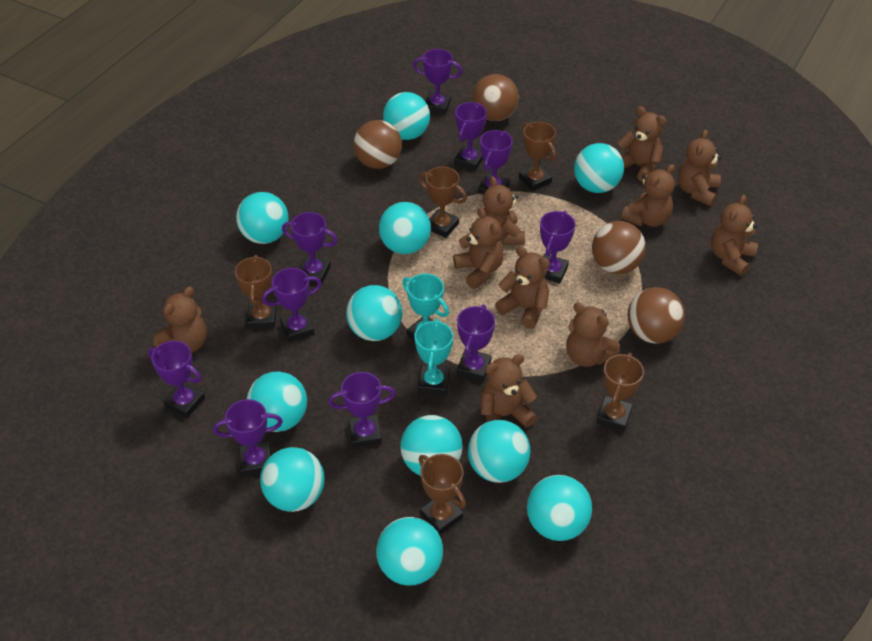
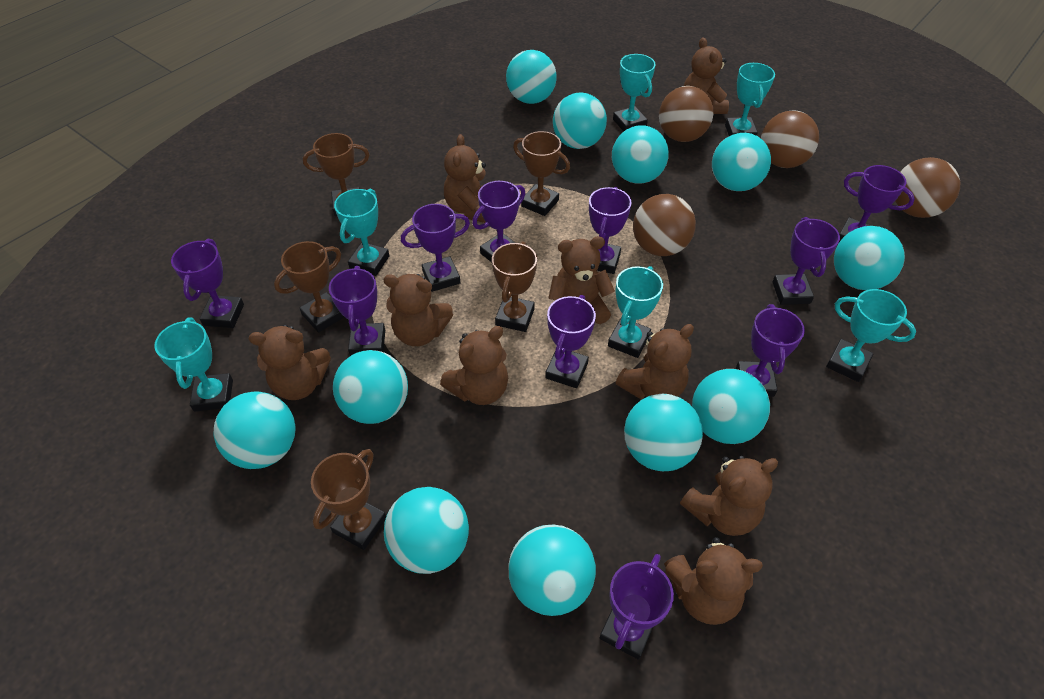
brown teddy bear: 10 -> 9
turquoise trophy: 2 -> 6

